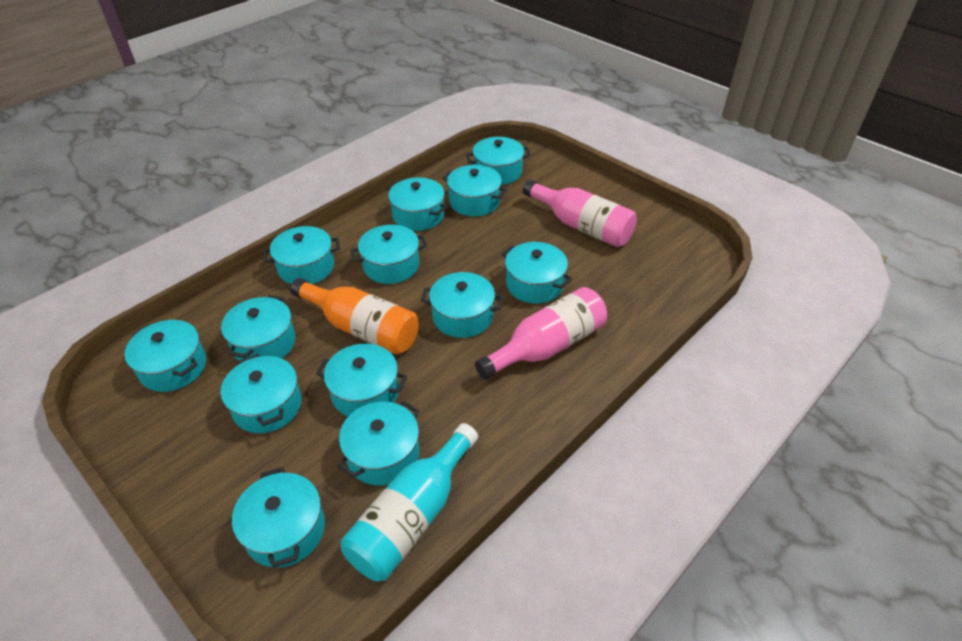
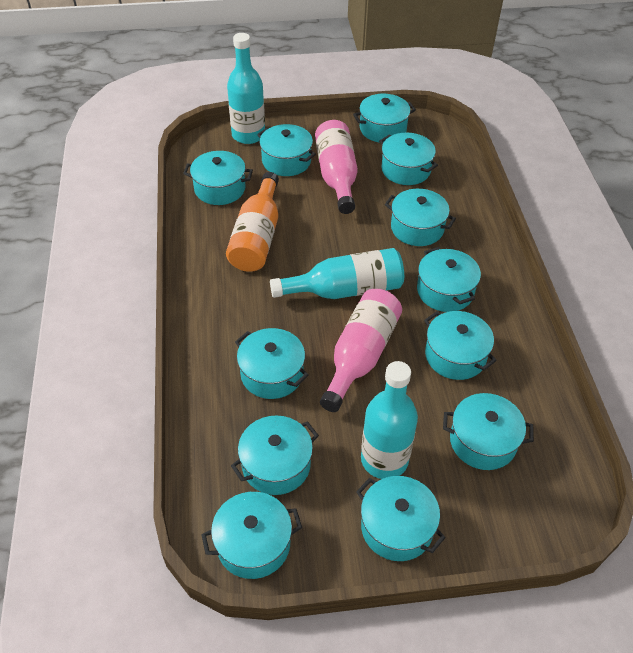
turquoise bottle: 1 -> 3
turquoise pot: 13 -> 12

